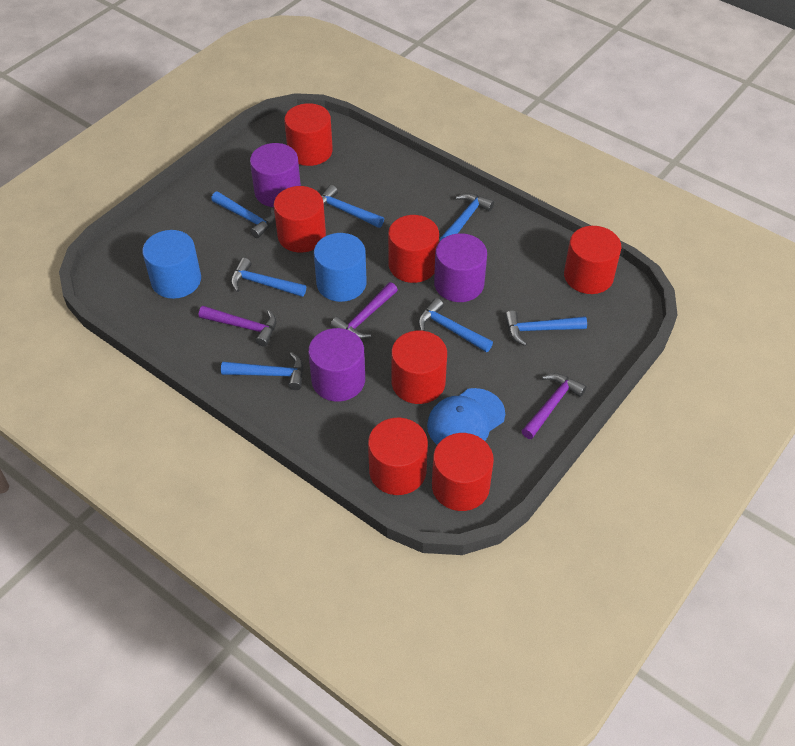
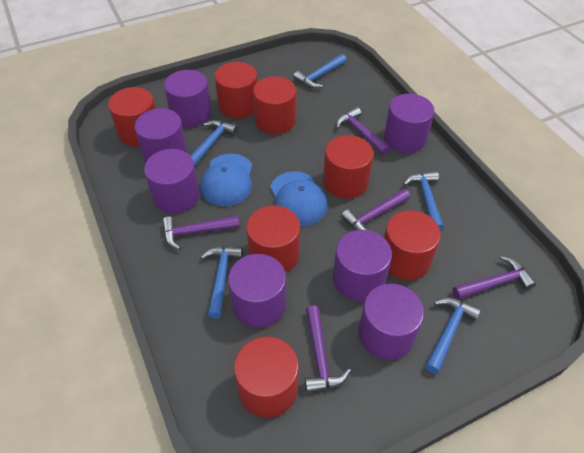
blue cap: 1 -> 2
blue cylinder: 2 -> 0
blue hammer: 7 -> 5
purple cylinder: 3 -> 7
purple hammer: 3 -> 5

